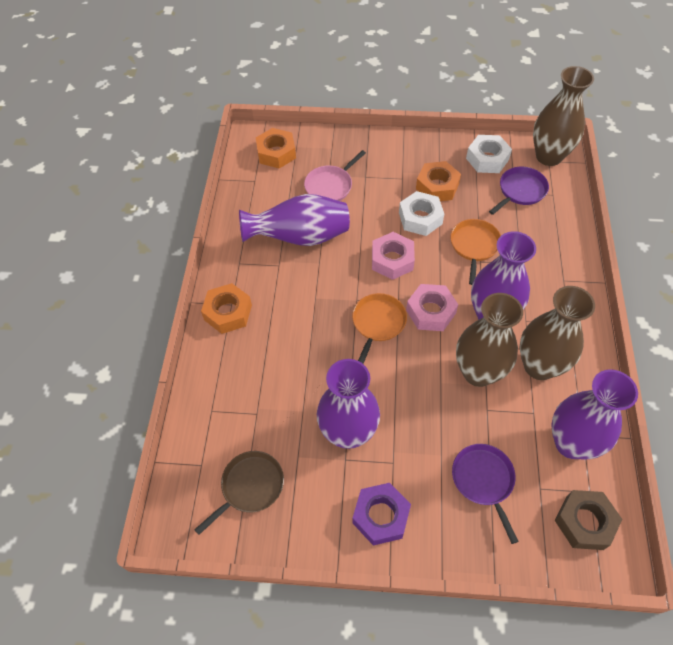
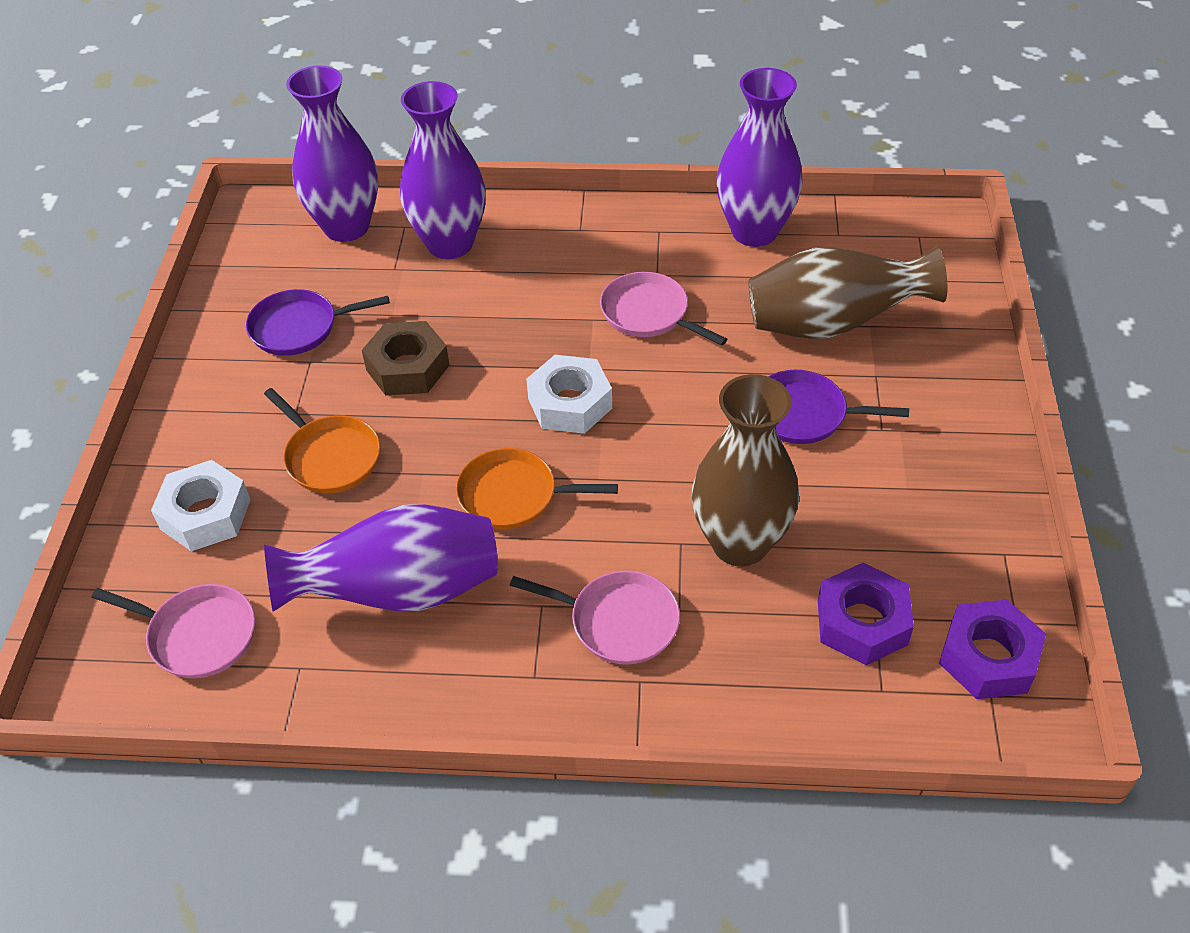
brown pan: 1 -> 0
brown vase: 3 -> 2
orange nut: 3 -> 0
pink nut: 2 -> 0
pink pan: 1 -> 3
purple nut: 1 -> 2

